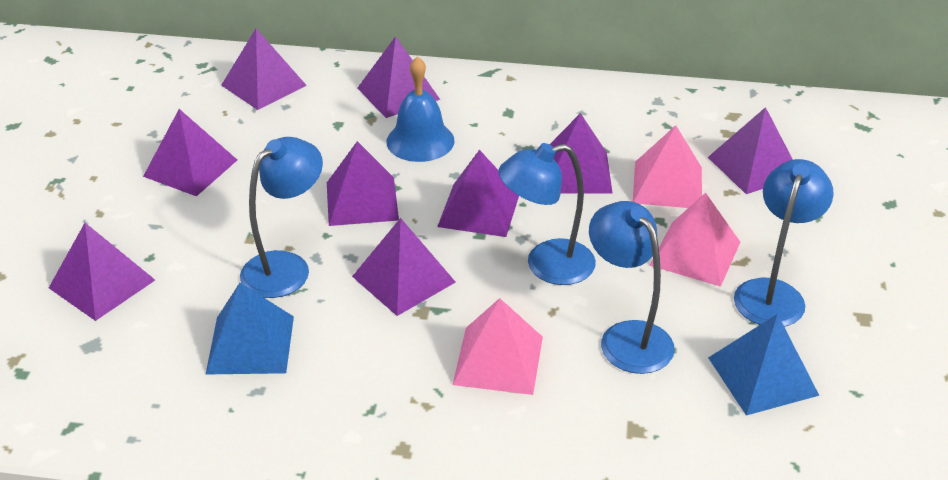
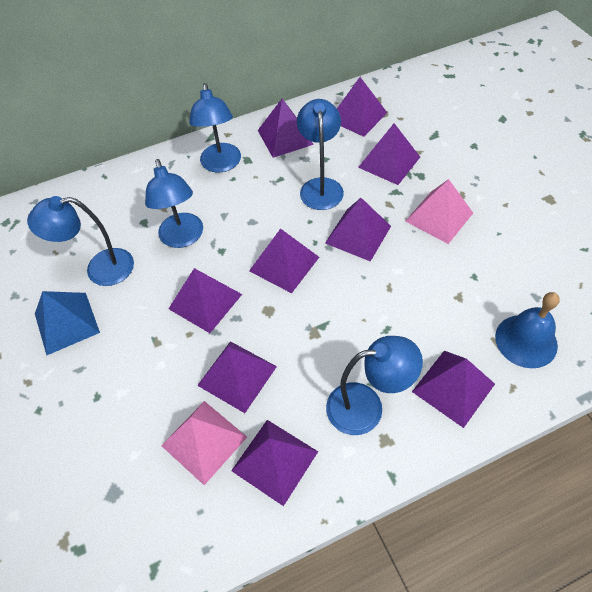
blue lamp: 4 -> 5
blue pyramid: 2 -> 1
pink pyramid: 3 -> 2

